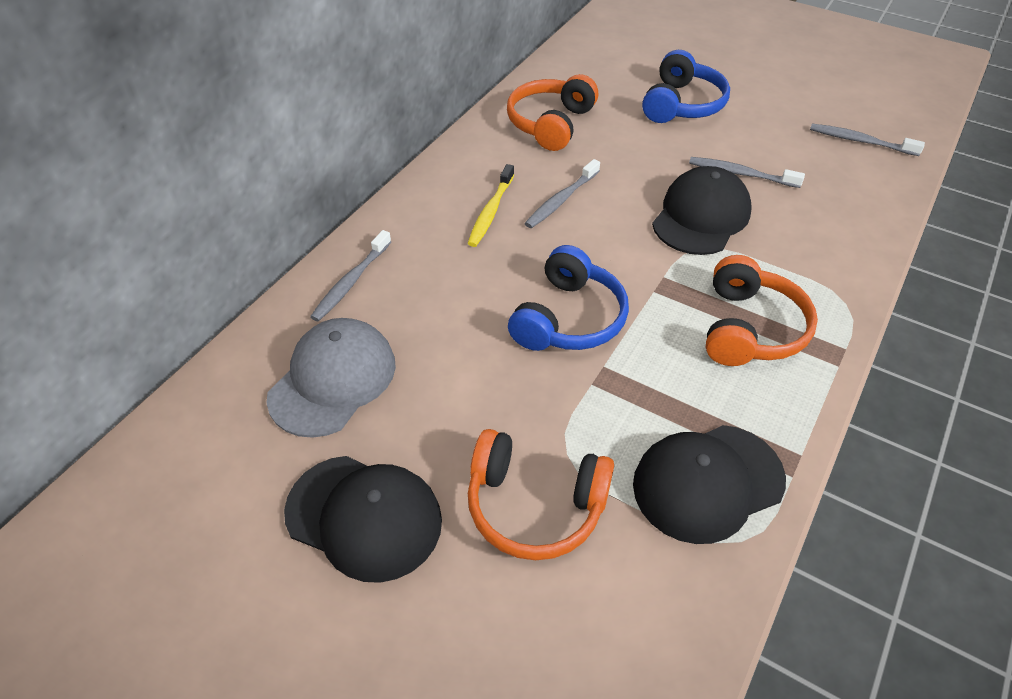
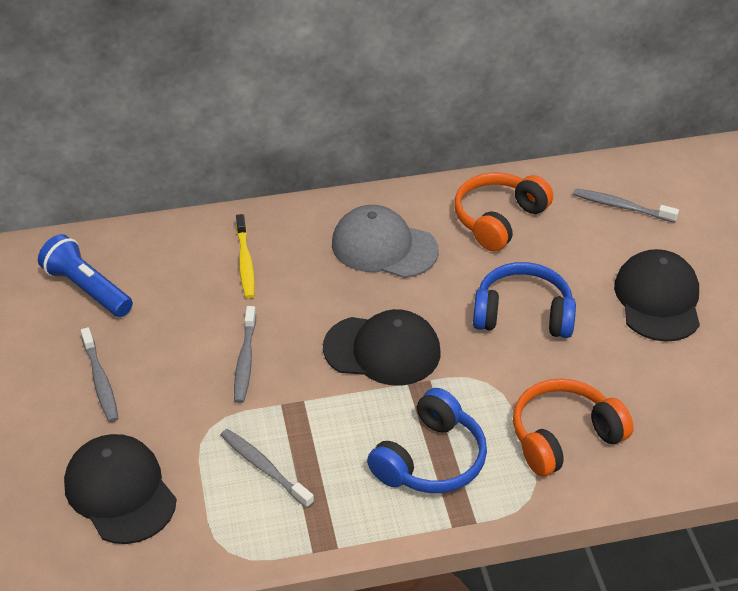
blue flashlight: 0 -> 1
orange headphones: 3 -> 2

